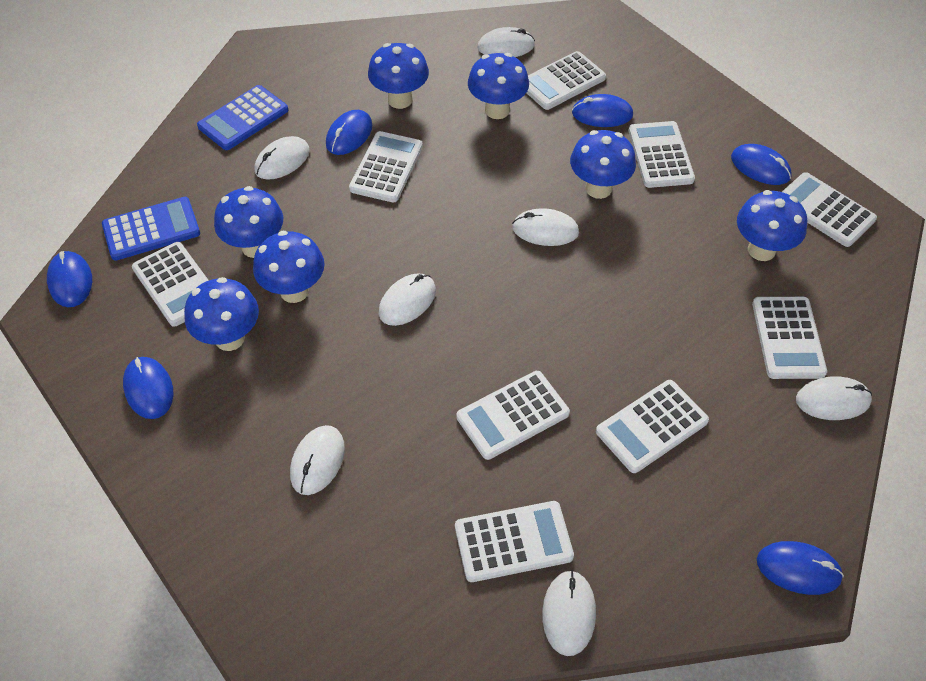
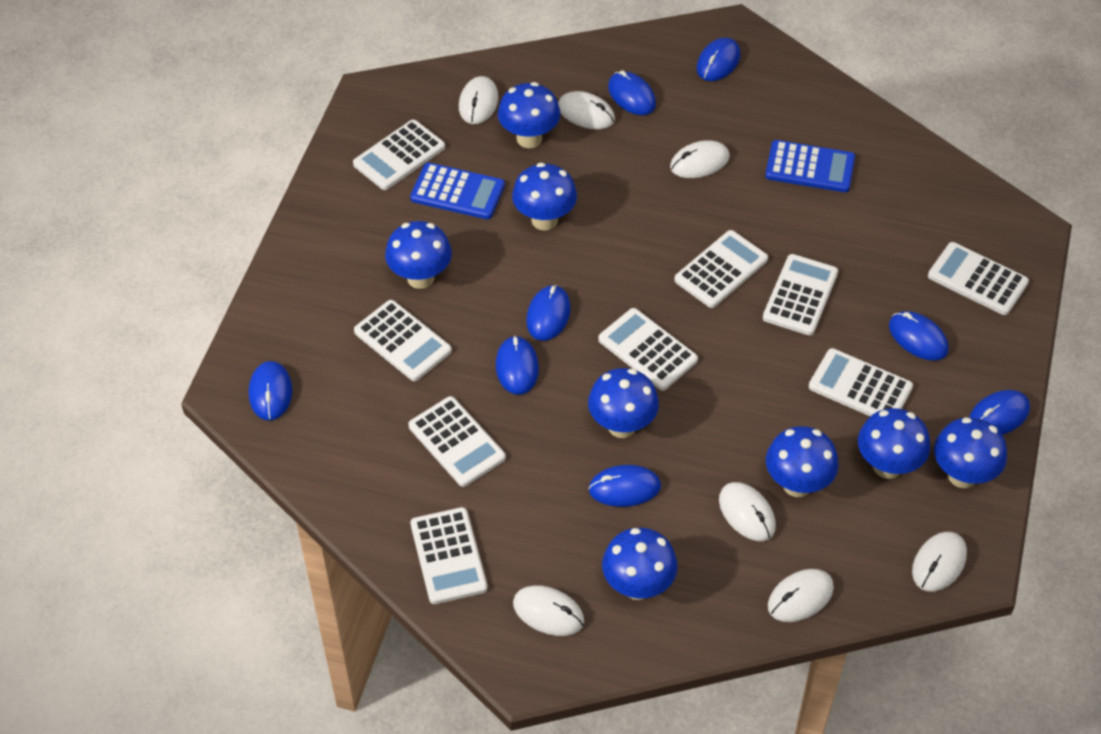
blue mouse: 6 -> 8
blue mushroom: 7 -> 8

